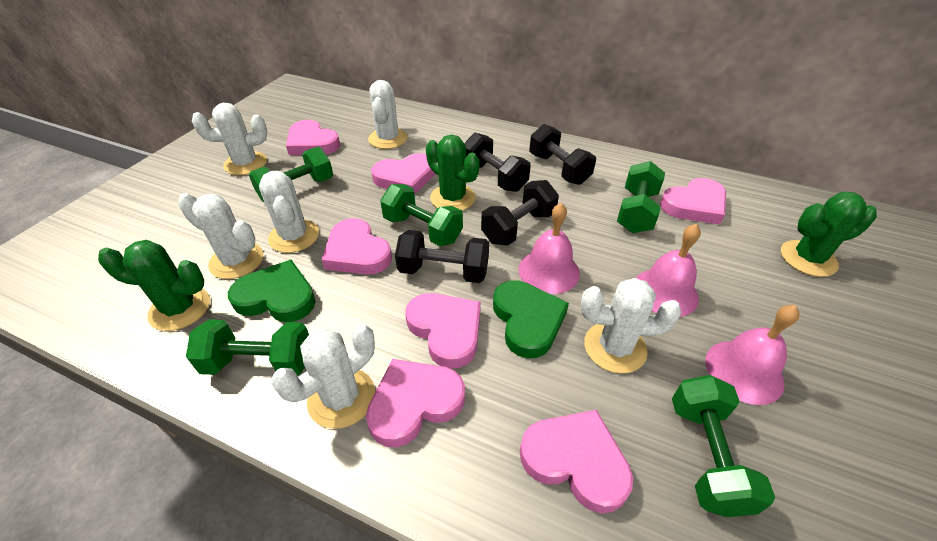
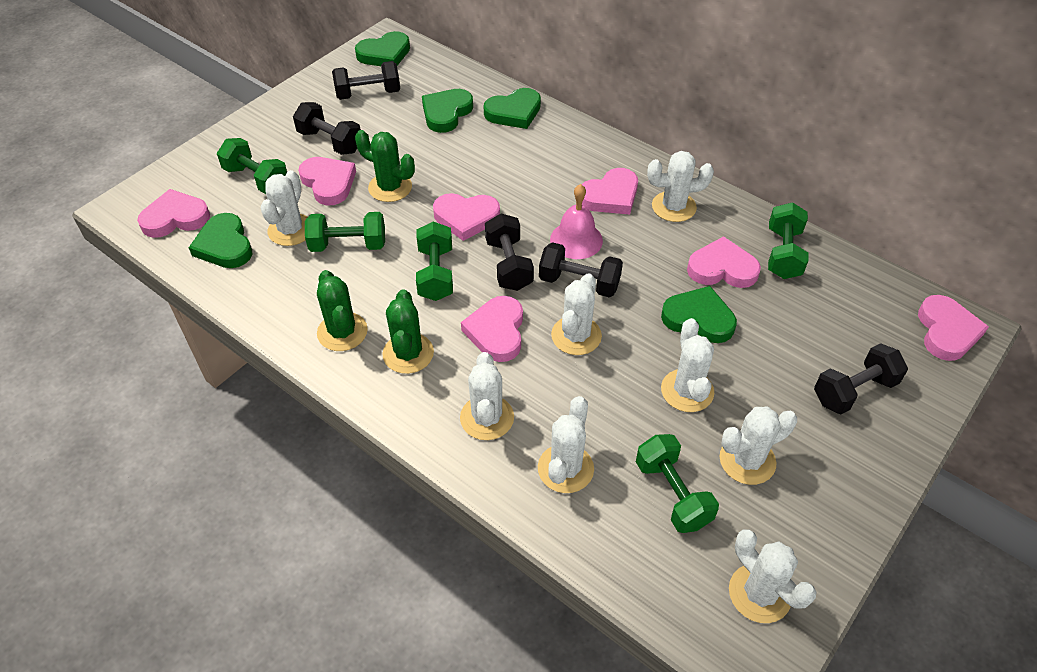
black dumbbell: 4 -> 5
green heart: 2 -> 5
pink bell: 3 -> 1
white cactus: 6 -> 8

